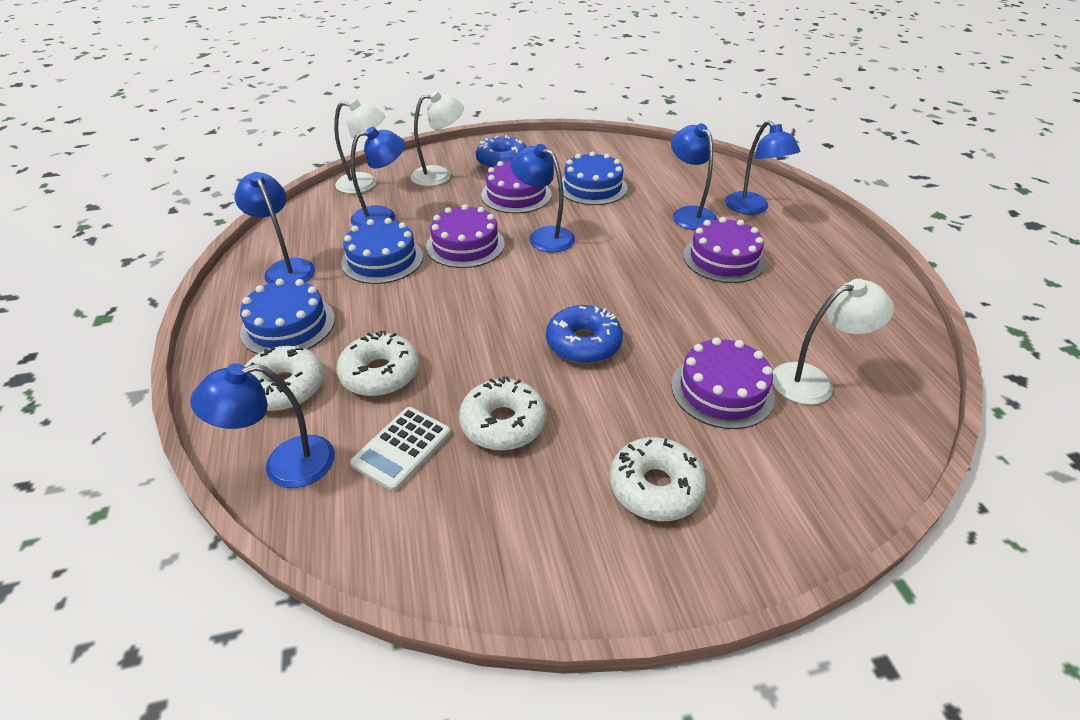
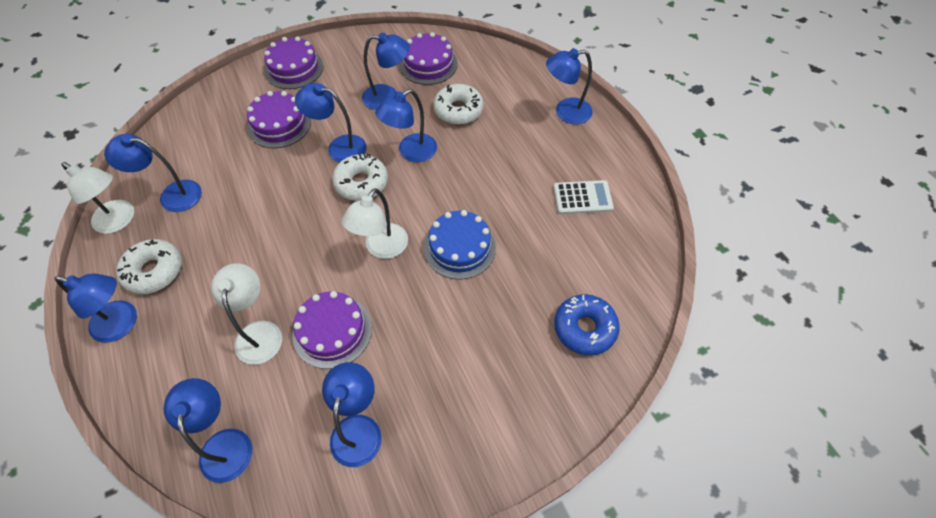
blue cake: 3 -> 1
blue donut: 2 -> 1
blue lamp: 6 -> 8
white donut: 4 -> 3

